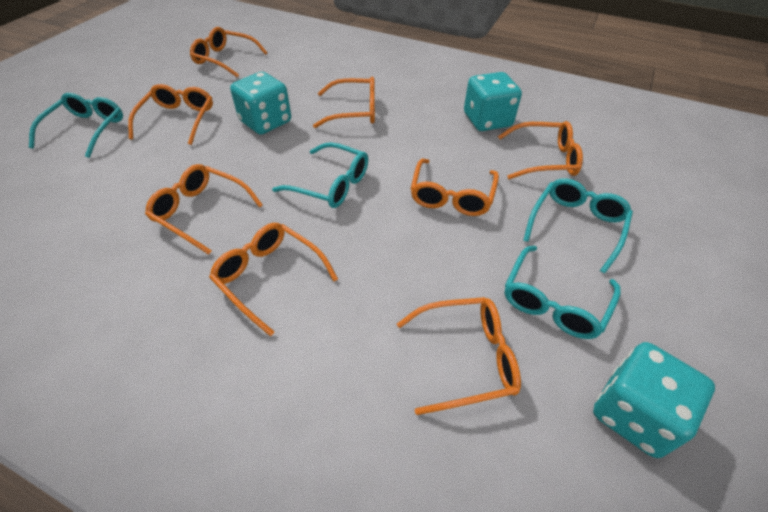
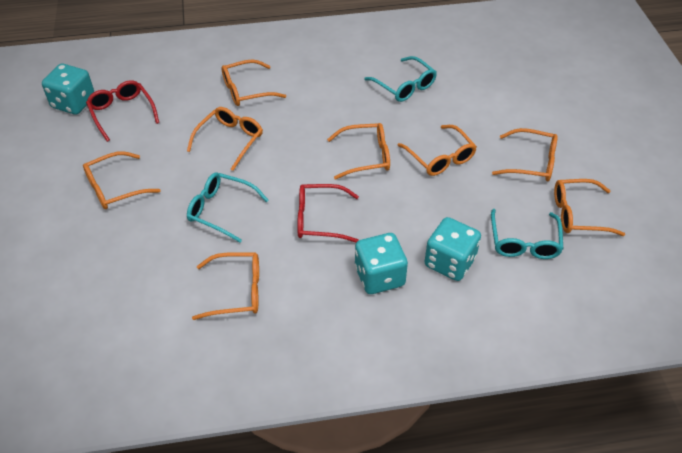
red glasses: 0 -> 2
turquoise glasses: 4 -> 3

